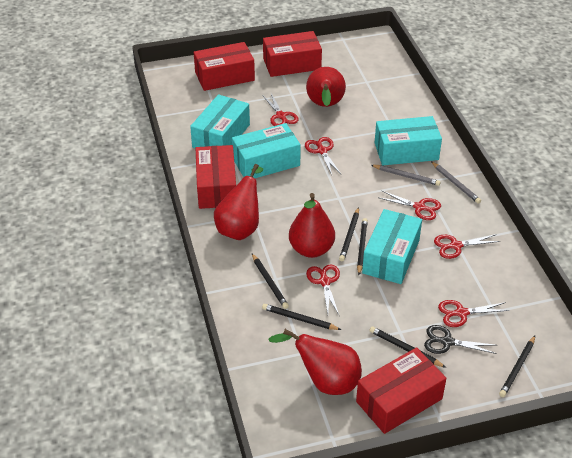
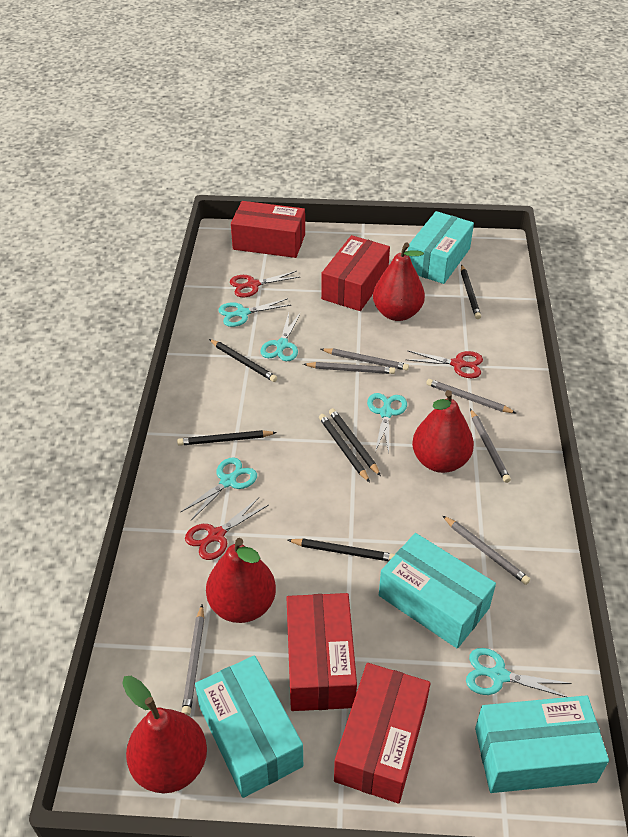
black scissors: 1 -> 0
grey pencil: 2 -> 6
red scissors: 6 -> 3
turquoise scissors: 0 -> 5

